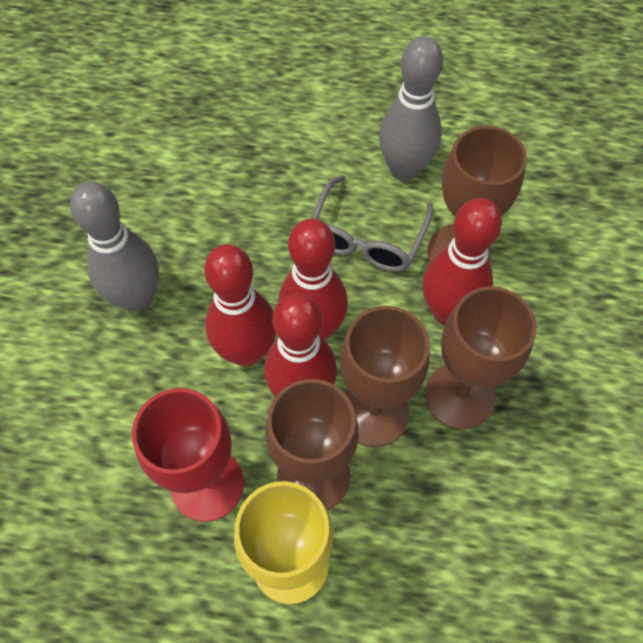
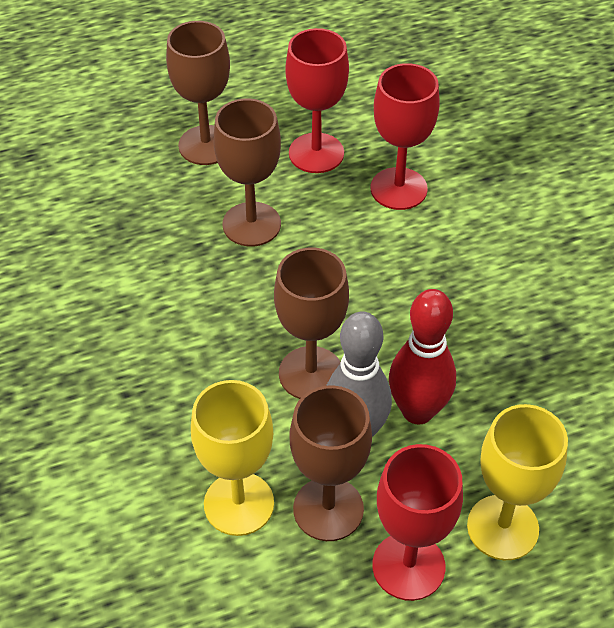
grey bowling pin: 2 -> 1
grey glasses: 1 -> 0
red bowling pin: 4 -> 1
red goblet: 1 -> 3
yellow goblet: 1 -> 2

